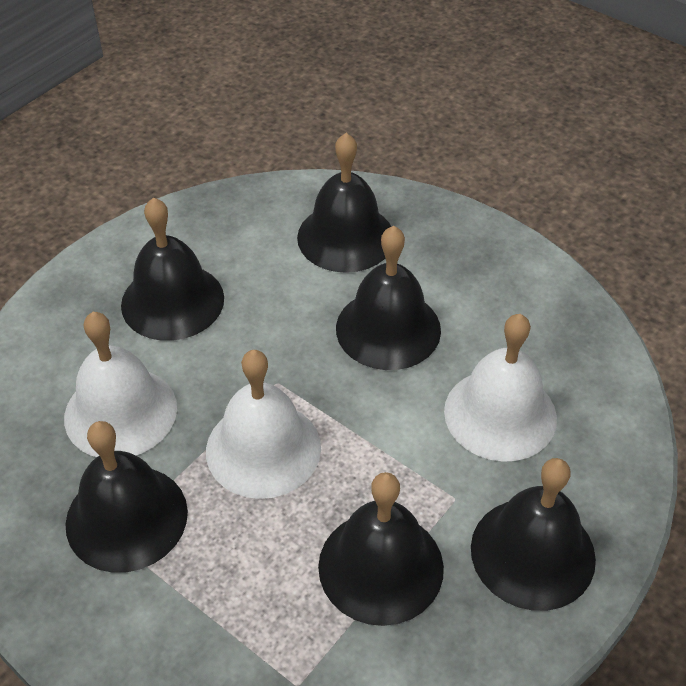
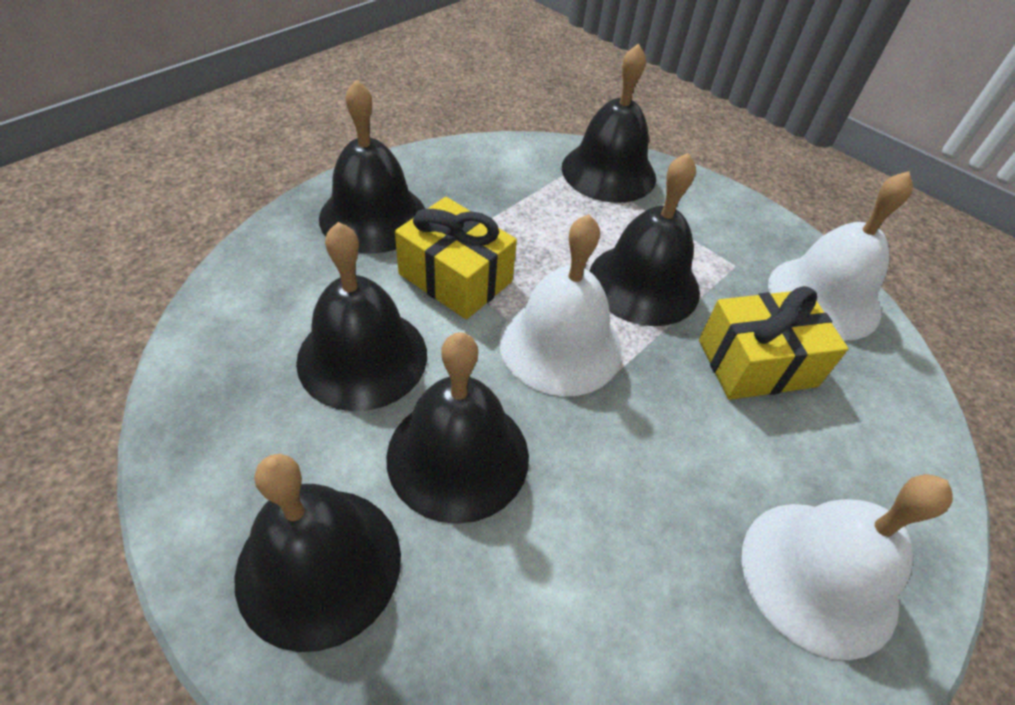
yellow gift: 0 -> 2

